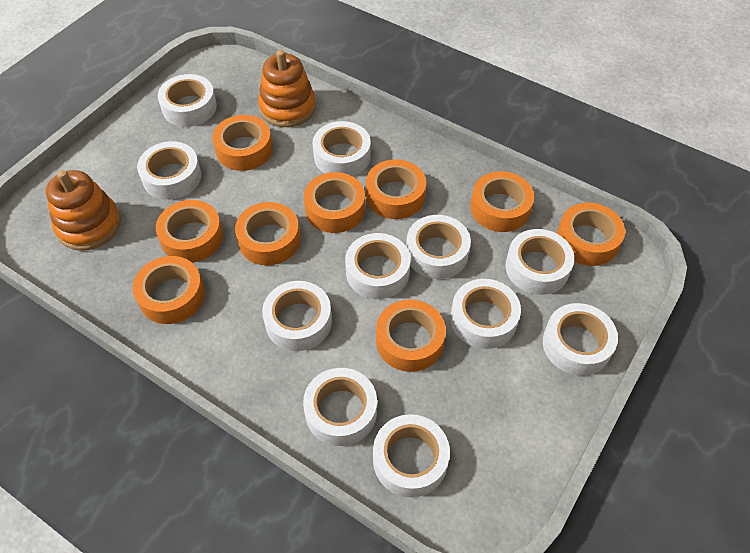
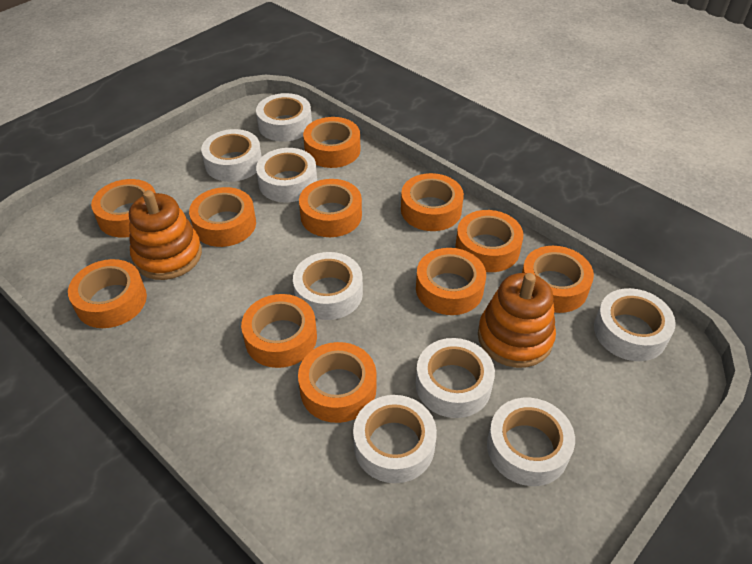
orange tape: 9 -> 11
white tape: 11 -> 8

